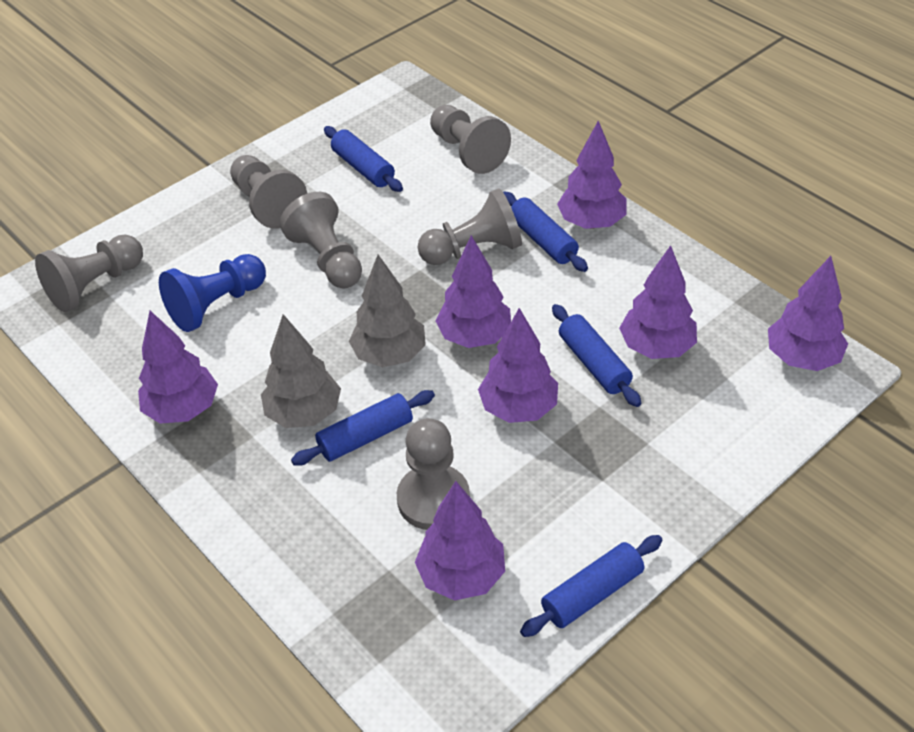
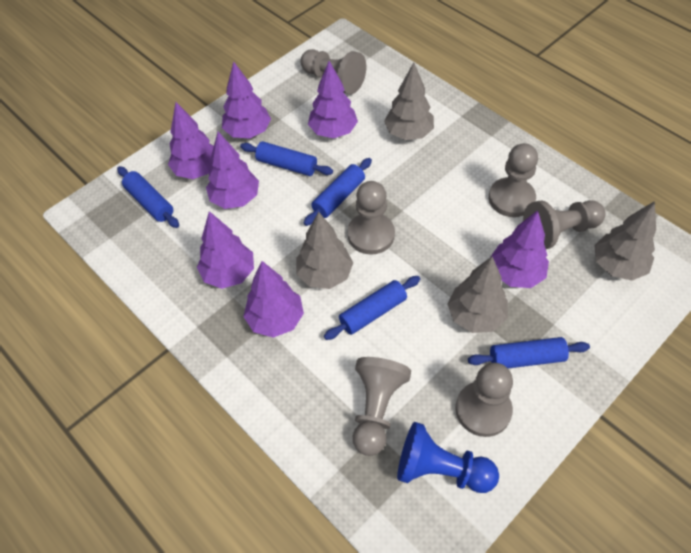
grey tree: 2 -> 4

